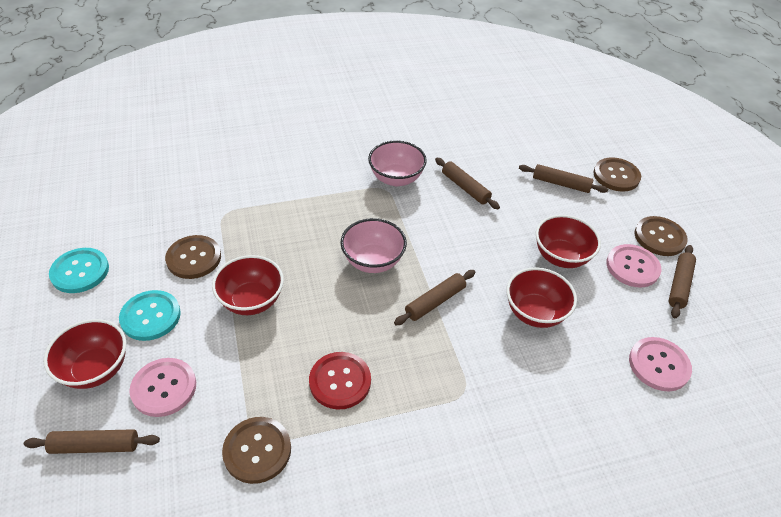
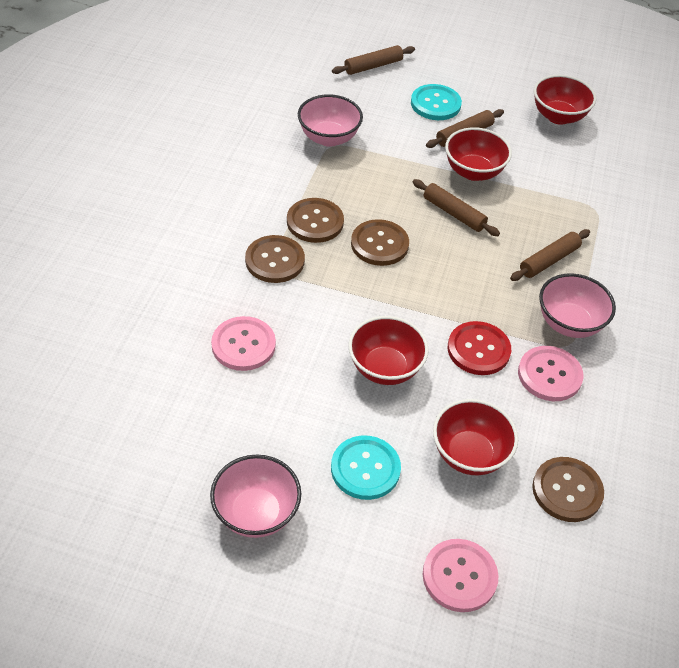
brown rolling pin: 5 -> 4
pink bowl: 2 -> 3

